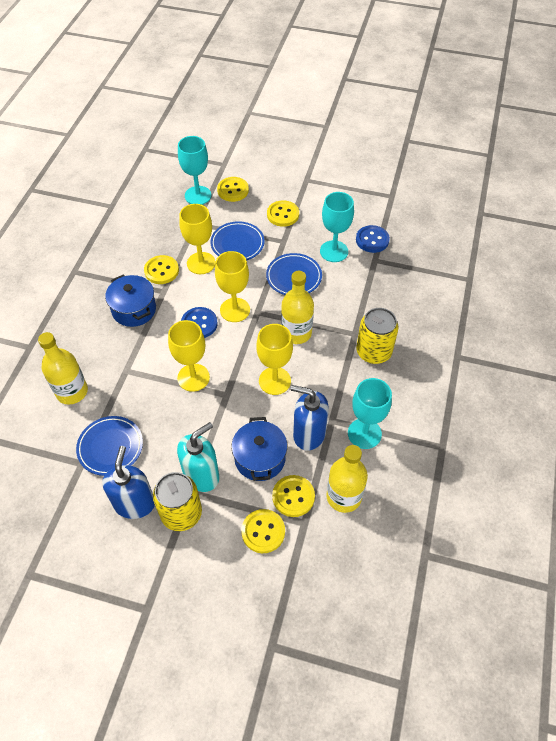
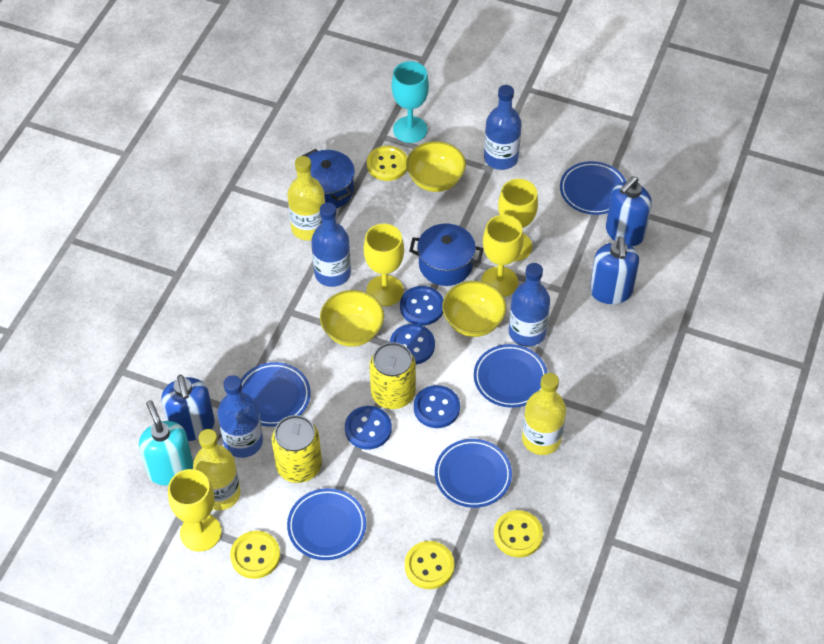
blue bottle: 0 -> 4
blue button: 2 -> 4
blue plate: 3 -> 5
blue soap dispenser: 2 -> 3
turquoise goblet: 3 -> 1
yellow bowl: 0 -> 3
yellow button: 5 -> 4

